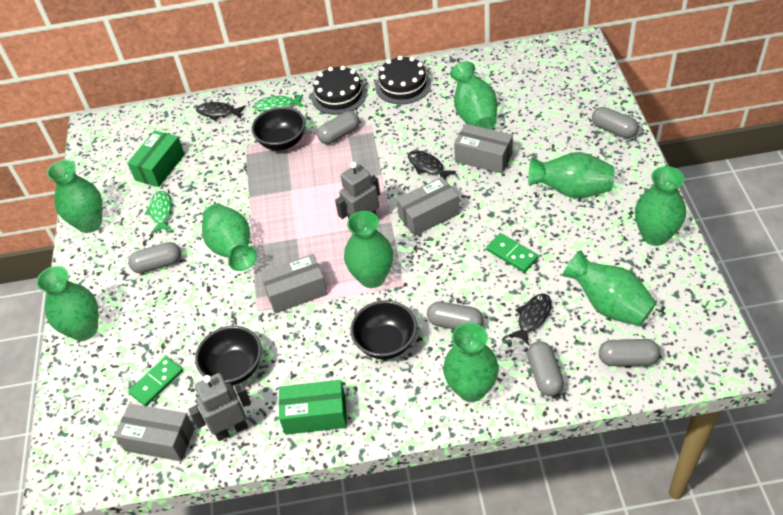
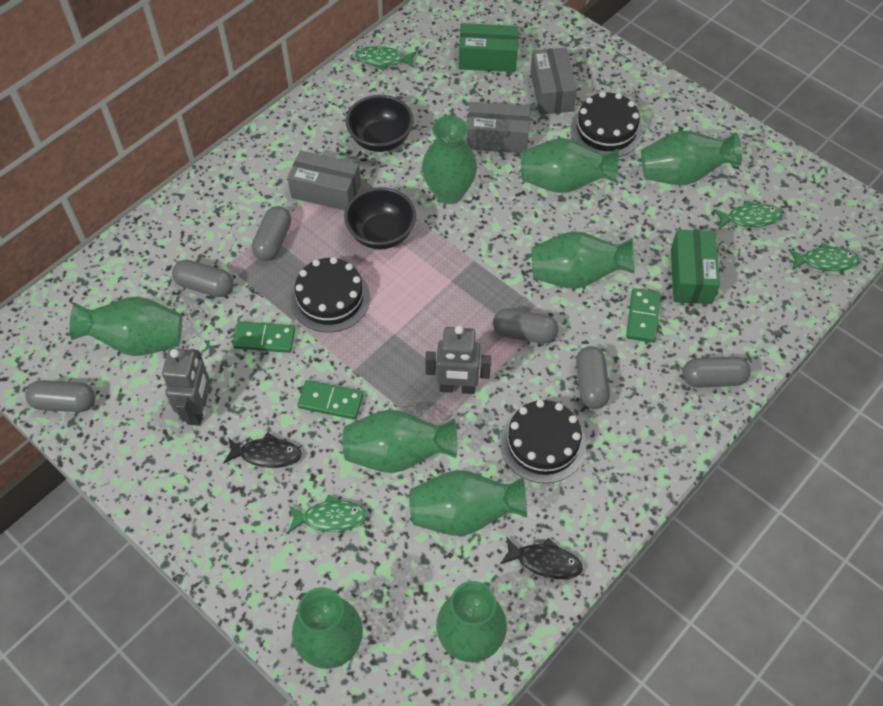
black bowl: 3 -> 2
black cake: 2 -> 3
black fish: 3 -> 2
green domino: 2 -> 3
green fish: 2 -> 4
grey box: 4 -> 3

